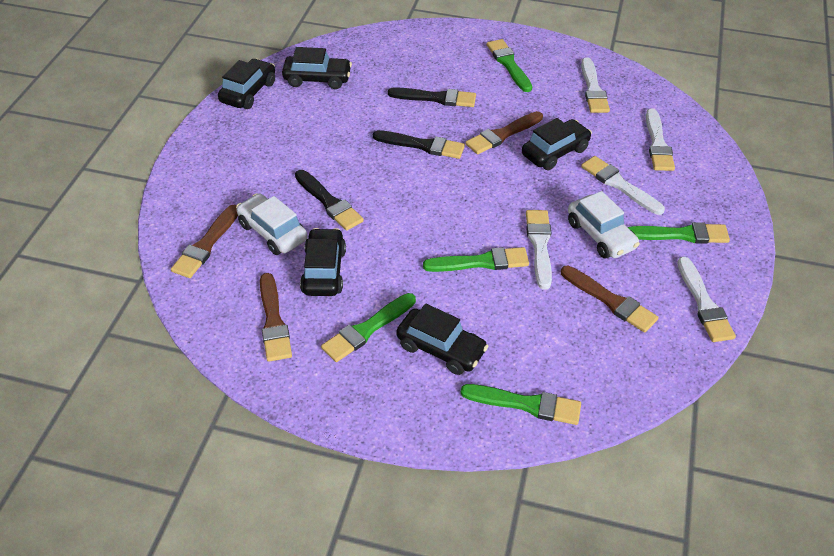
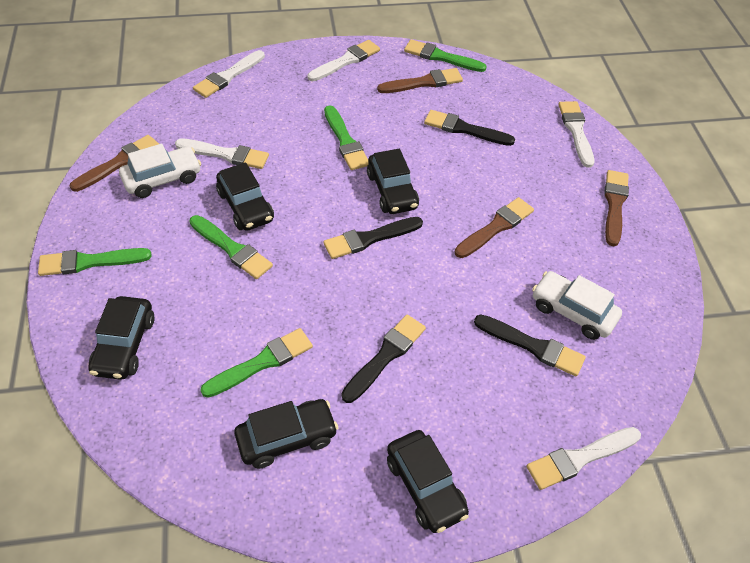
black brush: 3 -> 4

